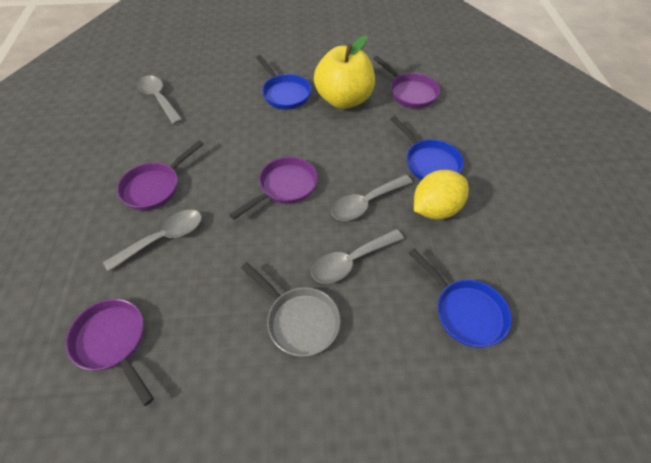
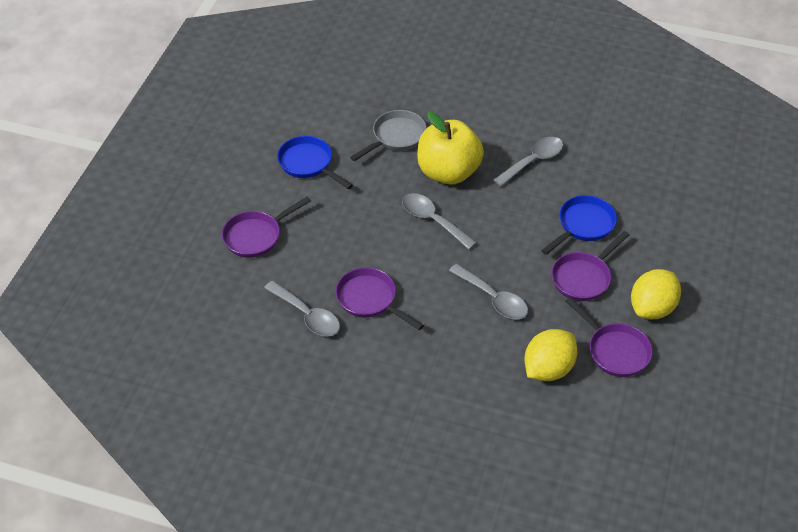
blue pan: 3 -> 2
yellow lemon: 1 -> 2

